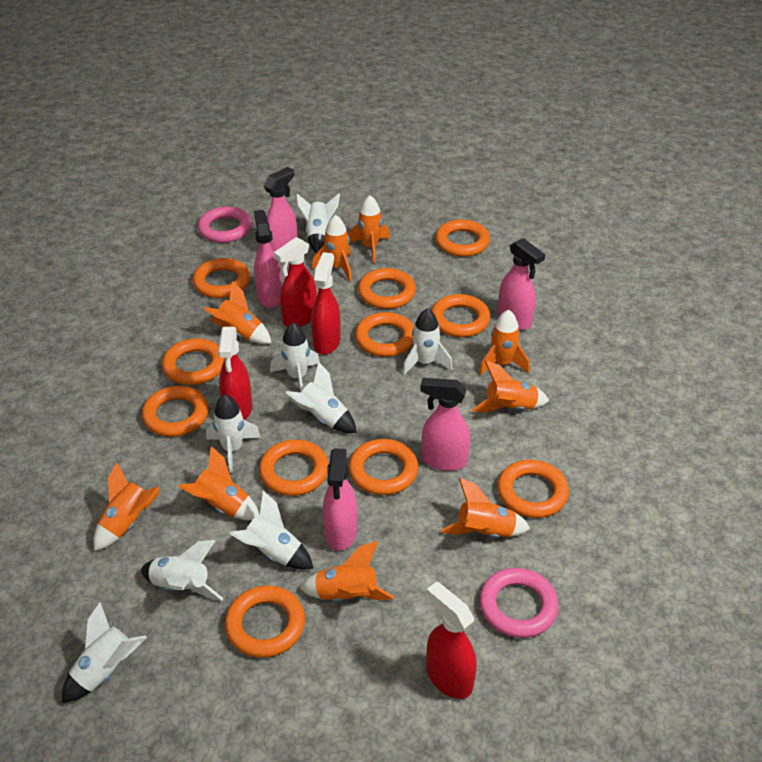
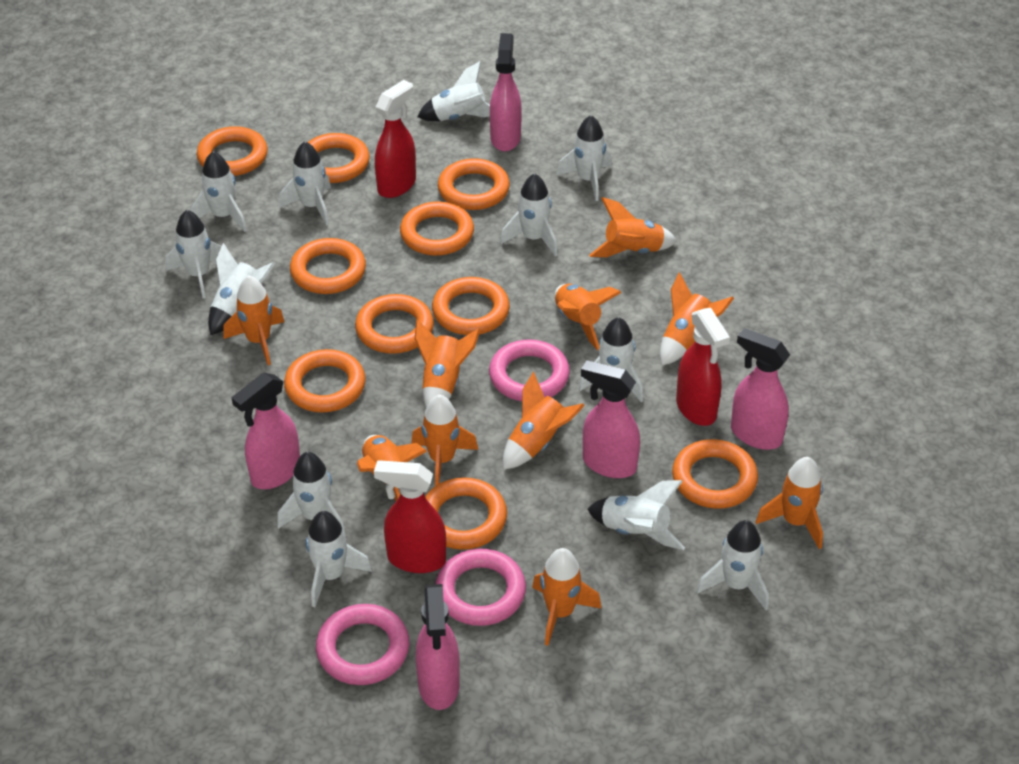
orange ring: 11 -> 10
orange rocket: 9 -> 10
pink ring: 2 -> 3
red spray bottle: 4 -> 3
white rocket: 8 -> 12

